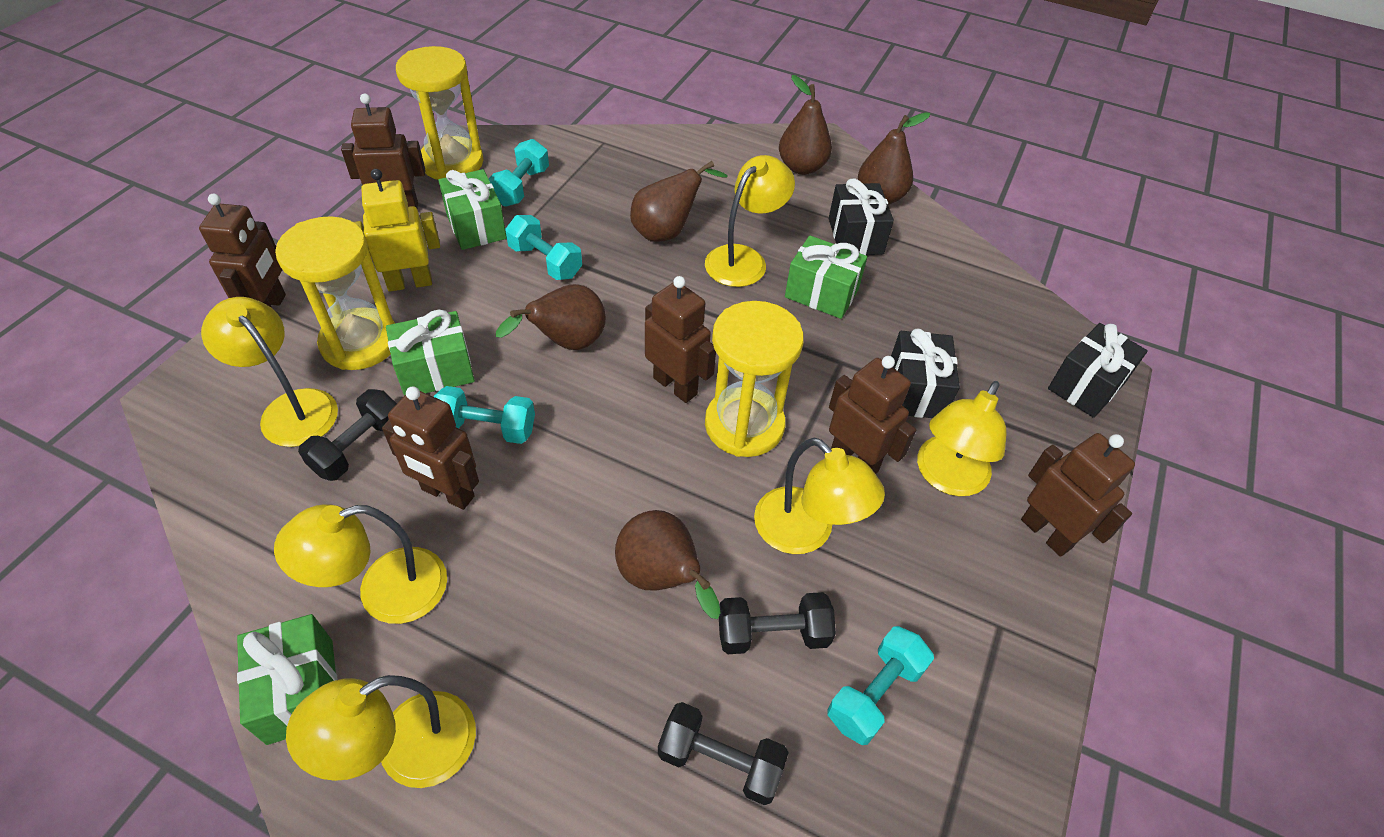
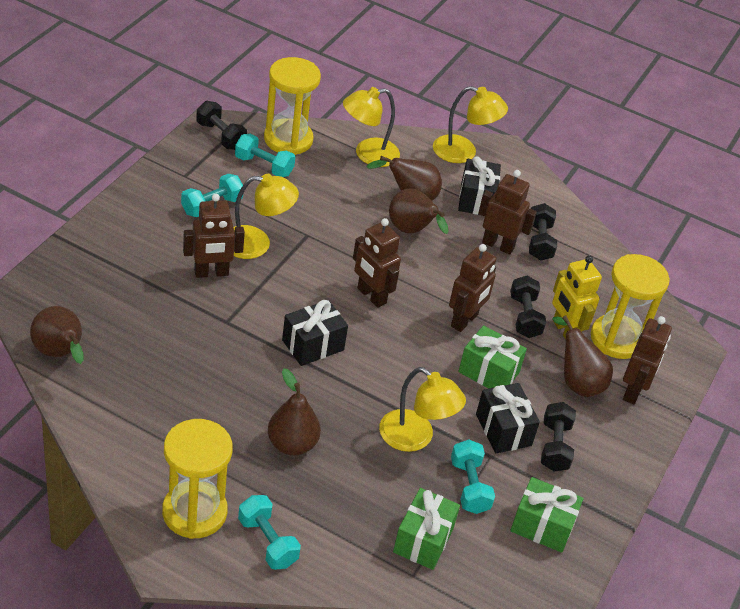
black dumbbell: 3 -> 4
brown robot: 6 -> 5
green gift: 4 -> 3
yellow lamp: 6 -> 4

